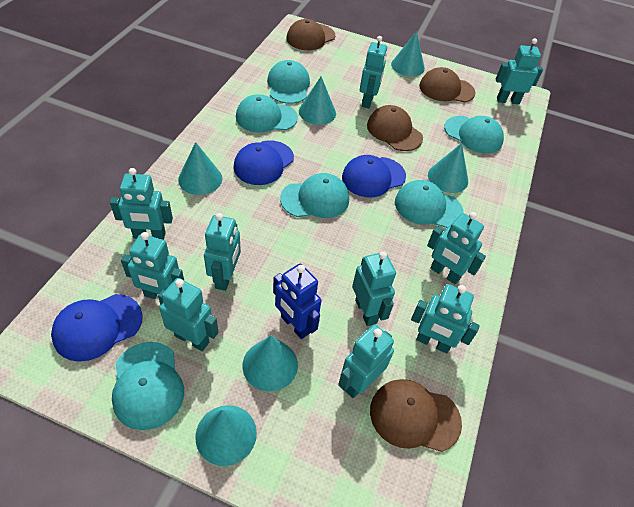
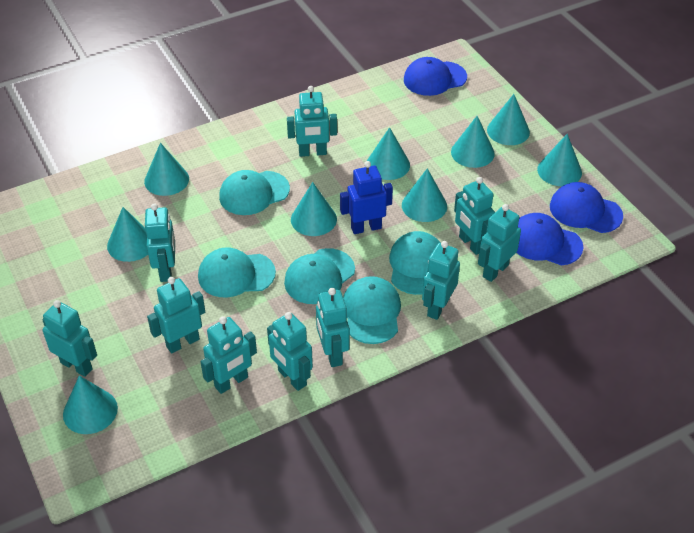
brown cap: 4 -> 0
turquoise cap: 6 -> 5
turquoise cone: 6 -> 9

